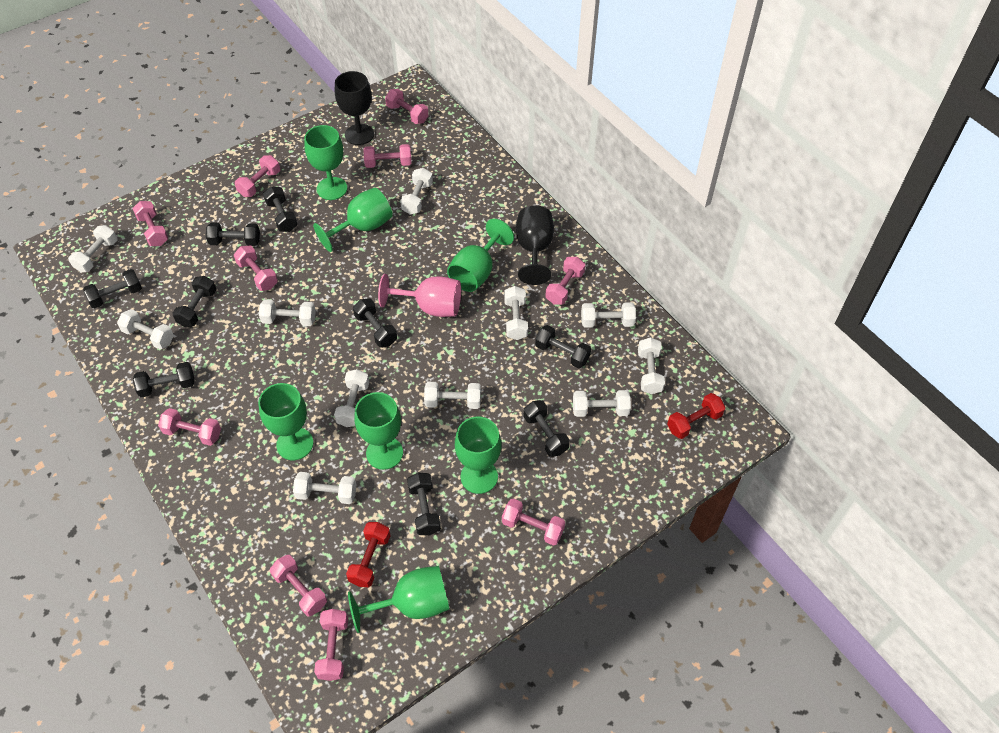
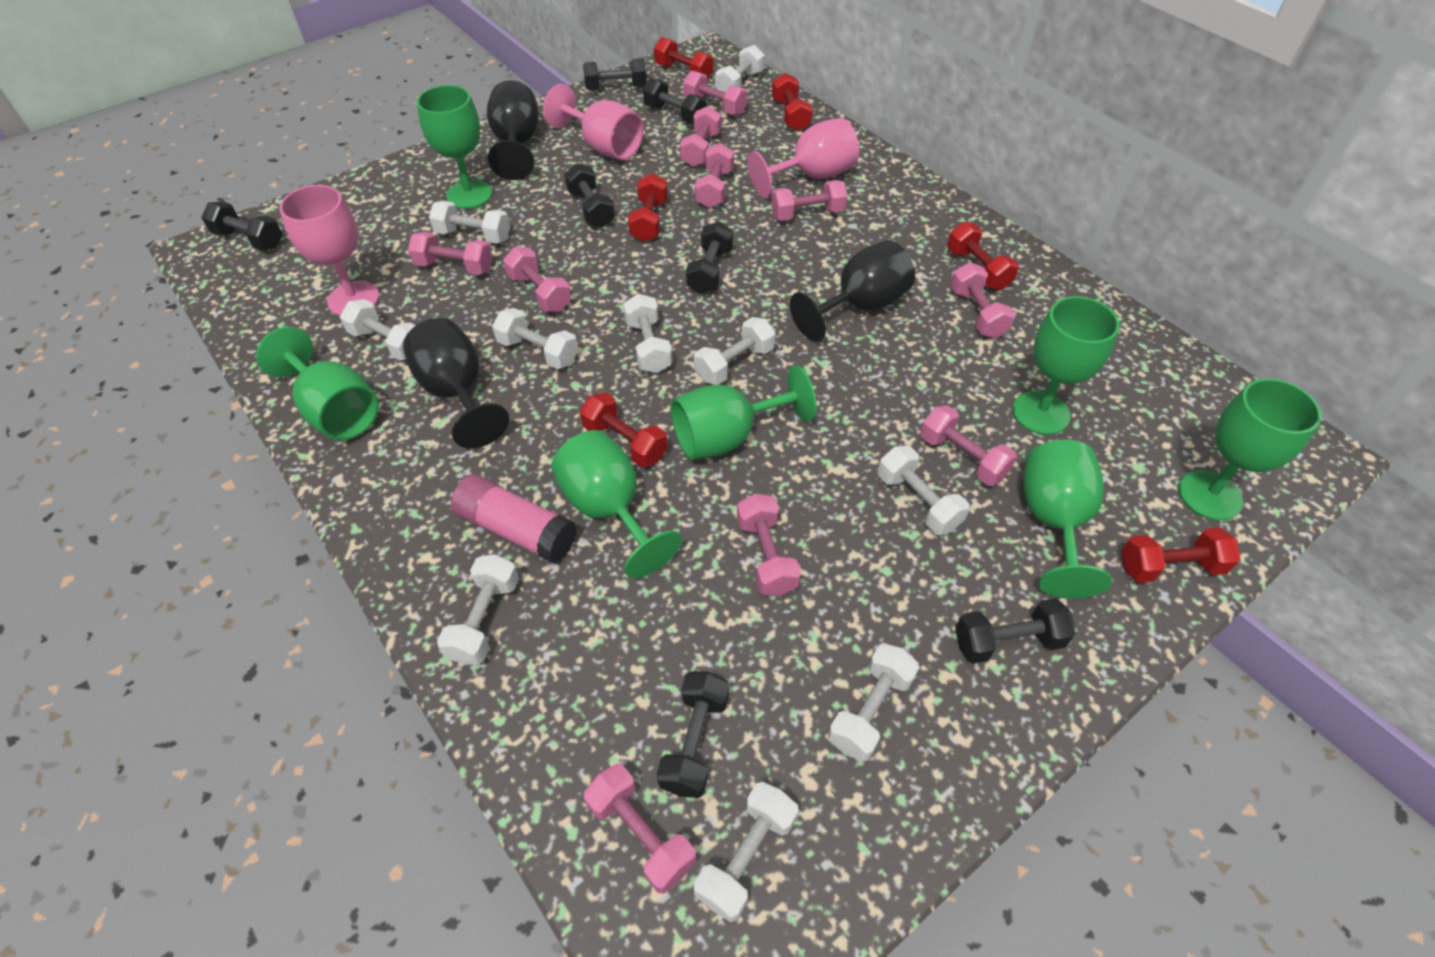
black dumbbell: 9 -> 7
black goblet: 2 -> 3
pink glue stick: 0 -> 1
pink goblet: 1 -> 3
red dumbbell: 2 -> 6
white dumbbell: 11 -> 10

